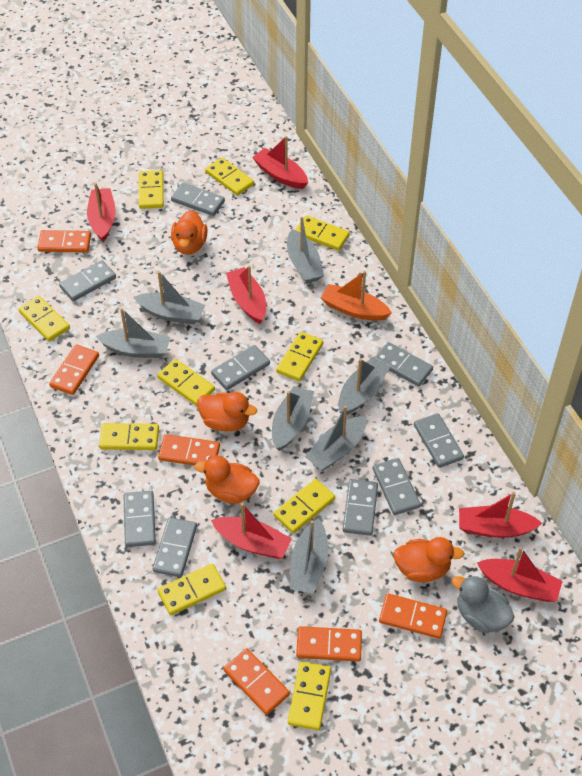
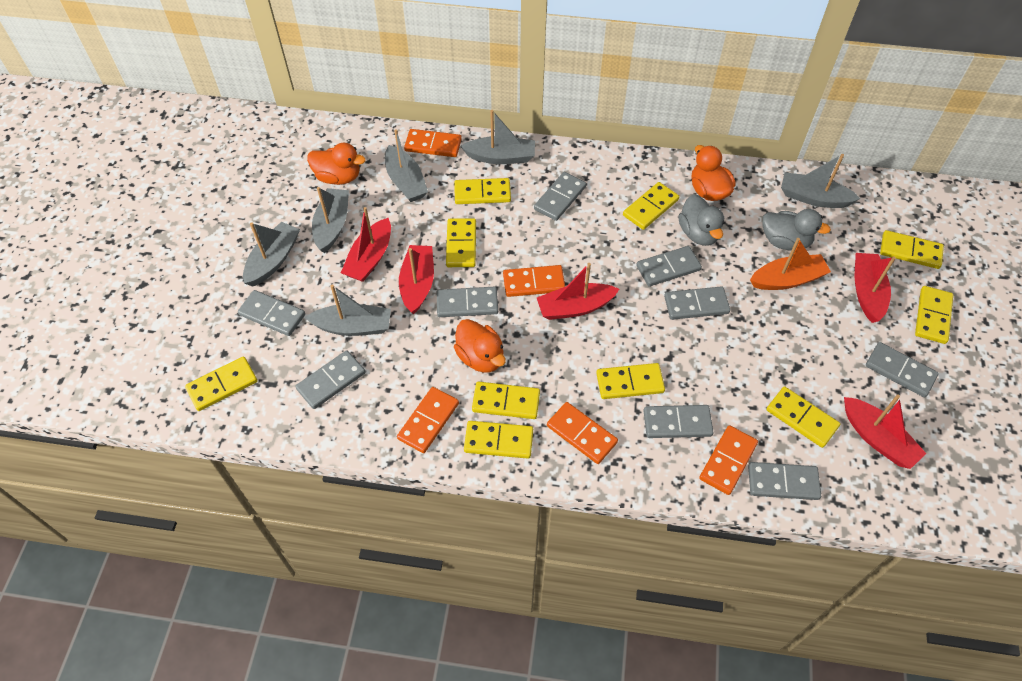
grey boat: 7 -> 6
grey duck: 1 -> 2
orange domino: 6 -> 5
orange duck: 4 -> 3
red boat: 6 -> 5

